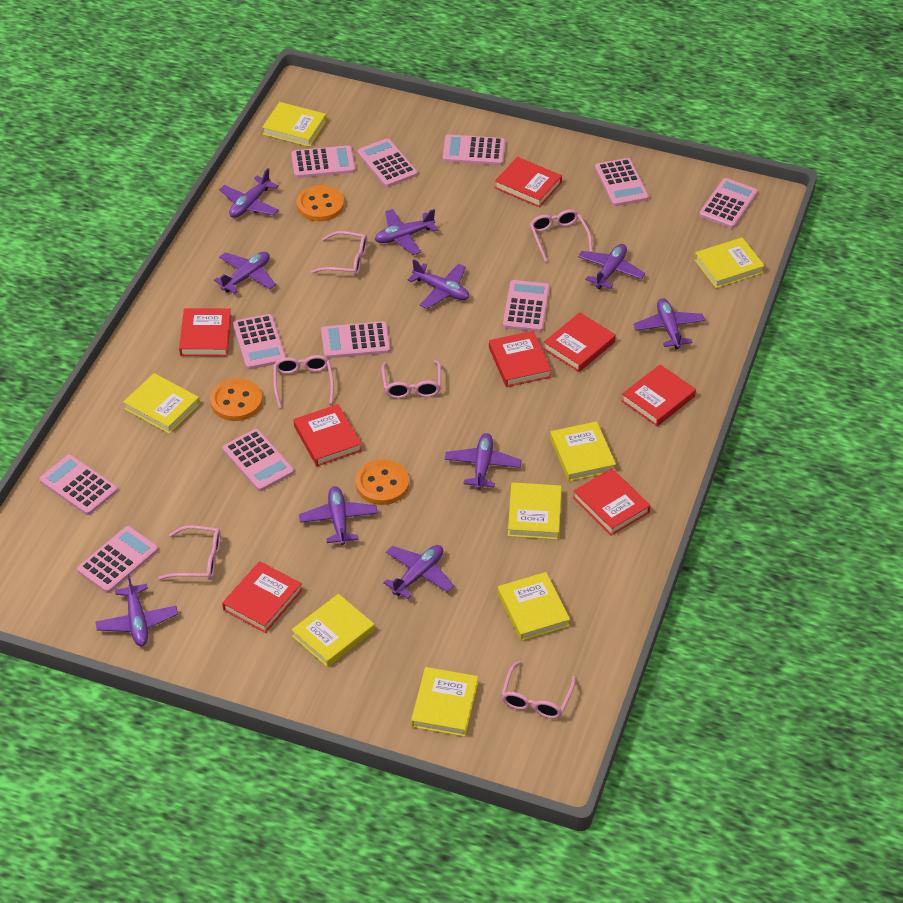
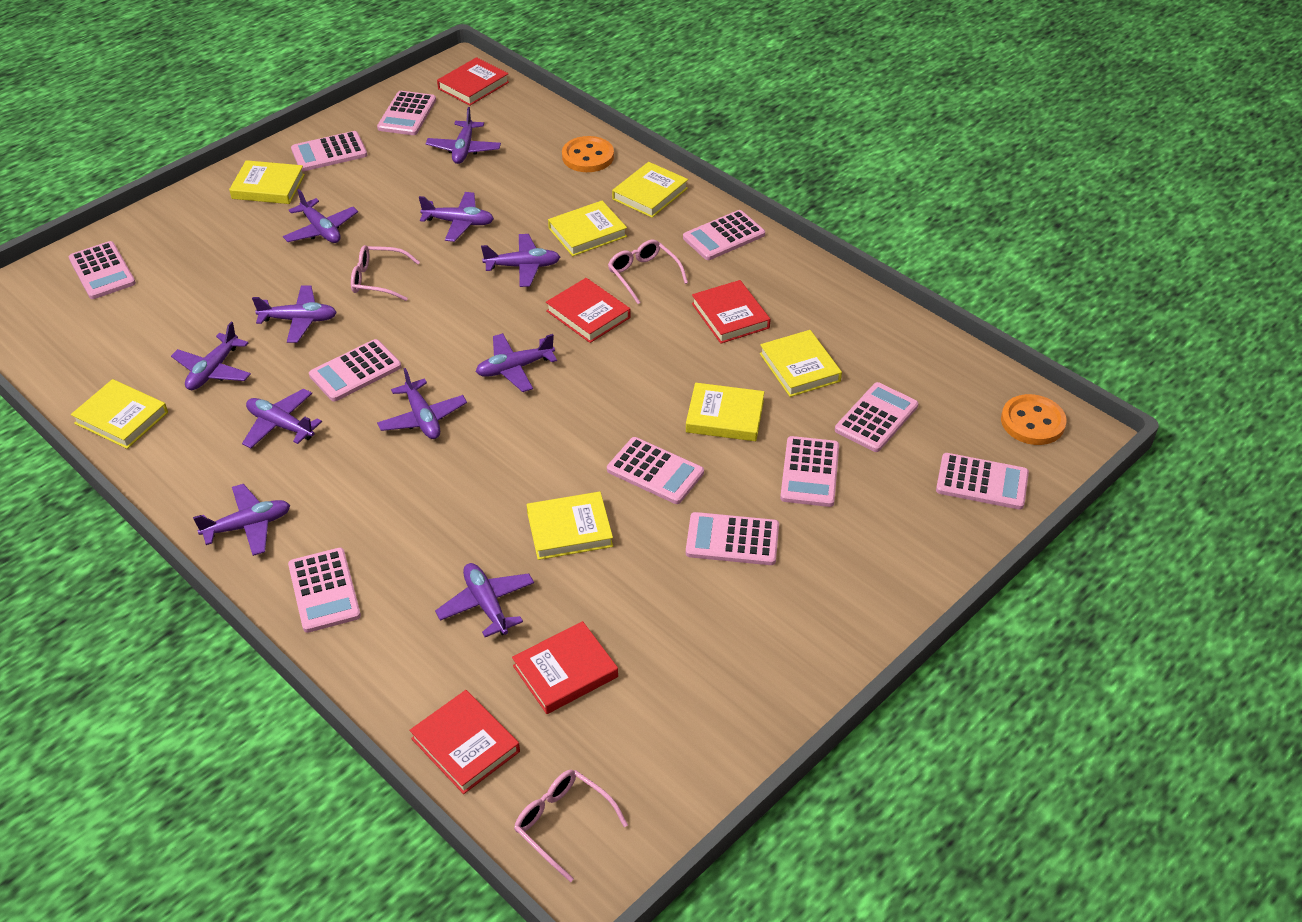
orange button: 3 -> 2
pink glasses: 6 -> 3
purple plane: 10 -> 11
red book: 8 -> 5
yellow book: 8 -> 7

